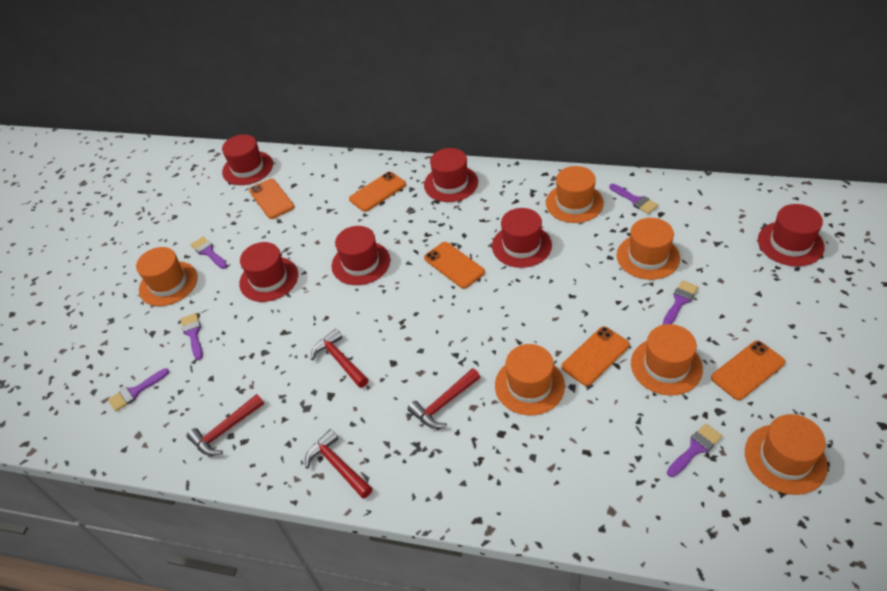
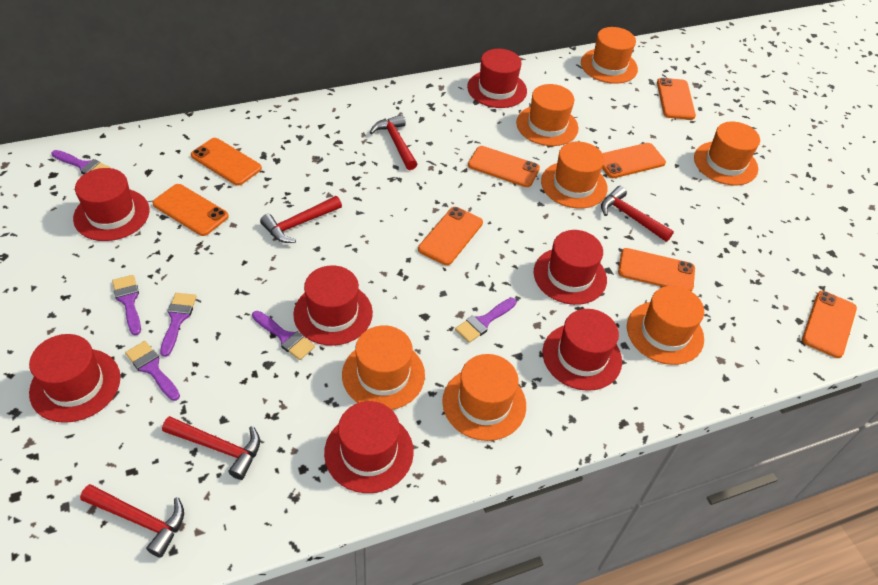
orange hat: 6 -> 7
orange phone: 5 -> 8
red hammer: 4 -> 5
red hat: 6 -> 7

